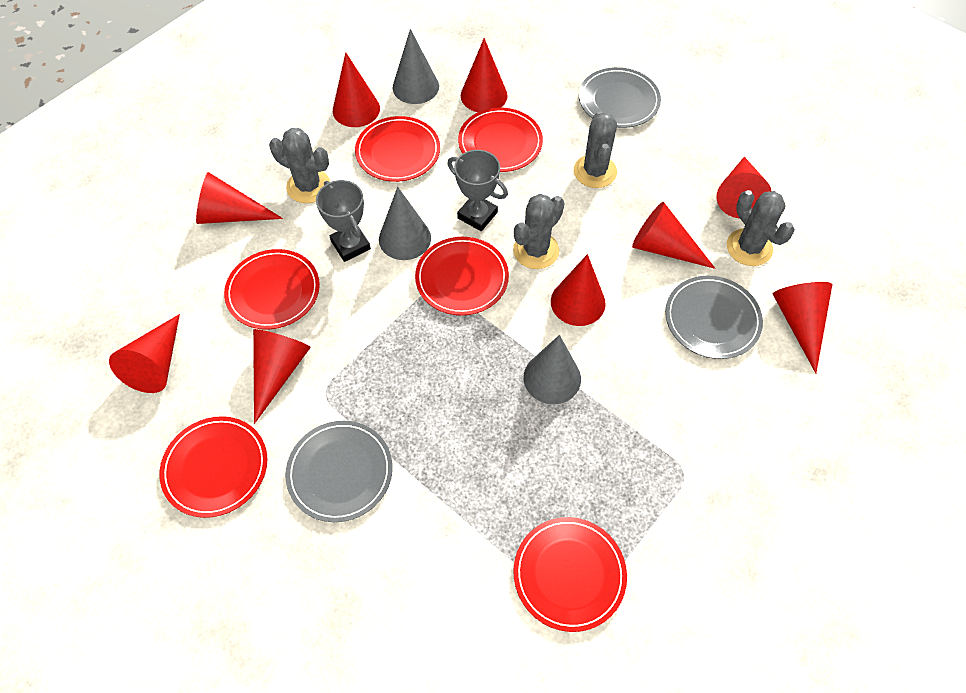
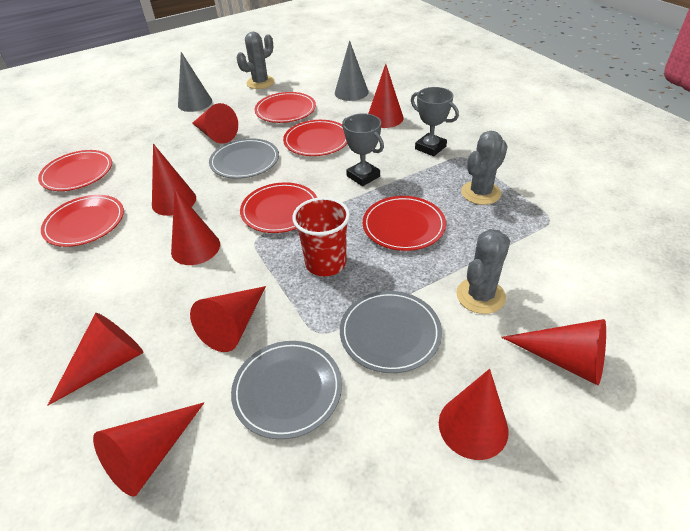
grey cactus: 4 -> 3
grey cone: 3 -> 2
red cup: 0 -> 1

